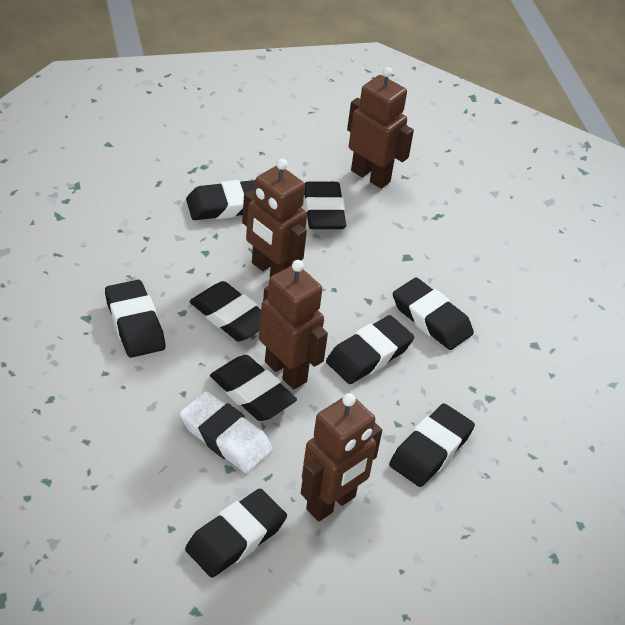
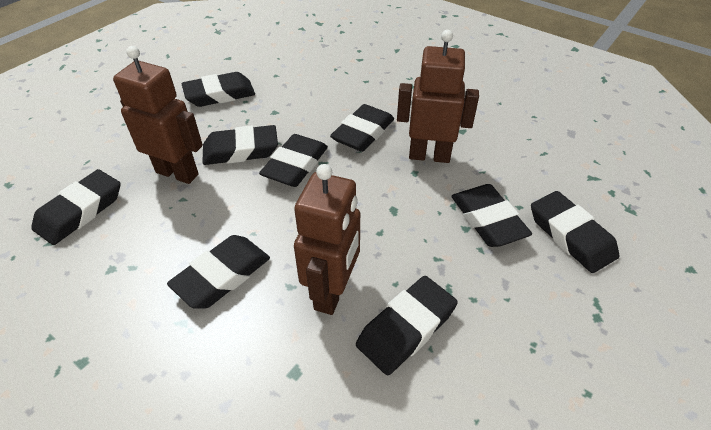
brown robot: 4 -> 3
white eraser: 1 -> 0

